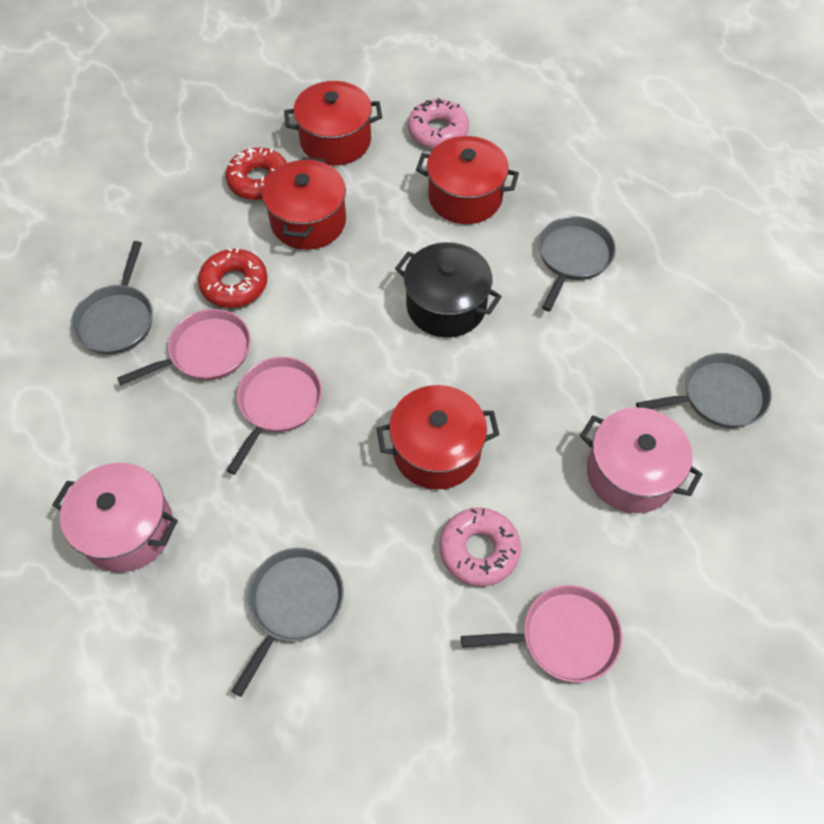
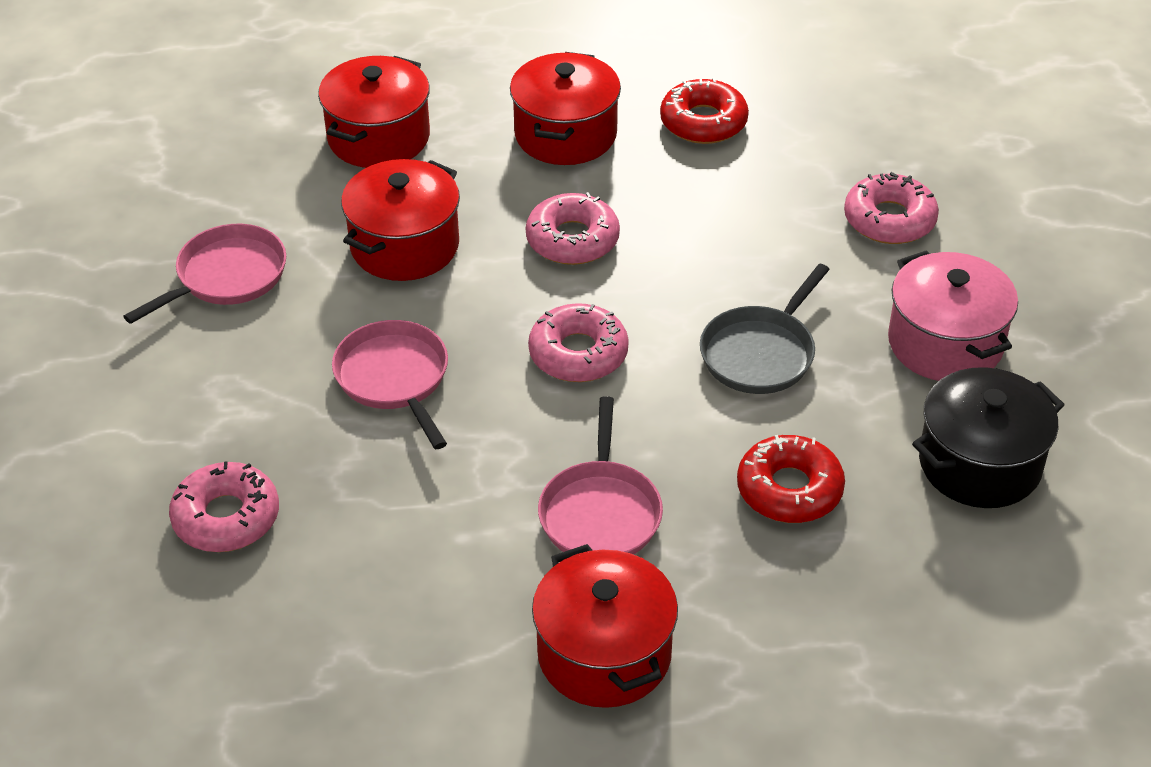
grey pan: 4 -> 1
pink donut: 2 -> 4
pink pot: 2 -> 1

